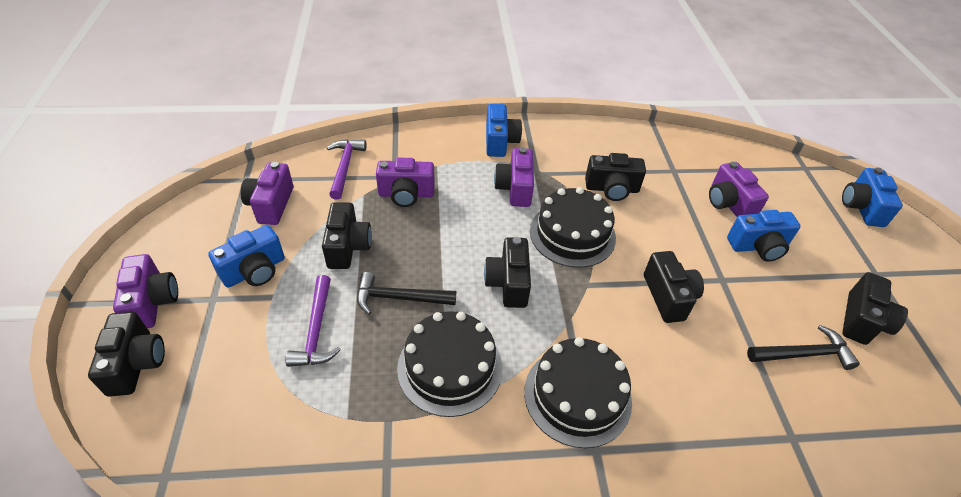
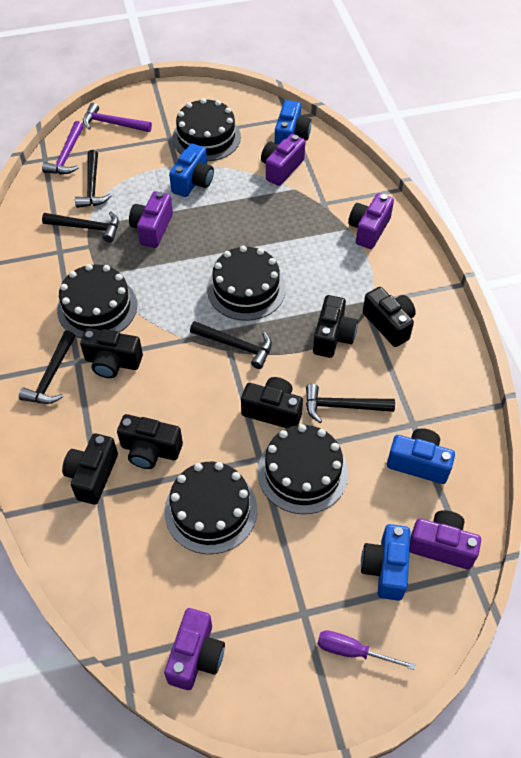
black cake: 3 -> 5
black hammer: 2 -> 5
purple screwdriver: 0 -> 1

